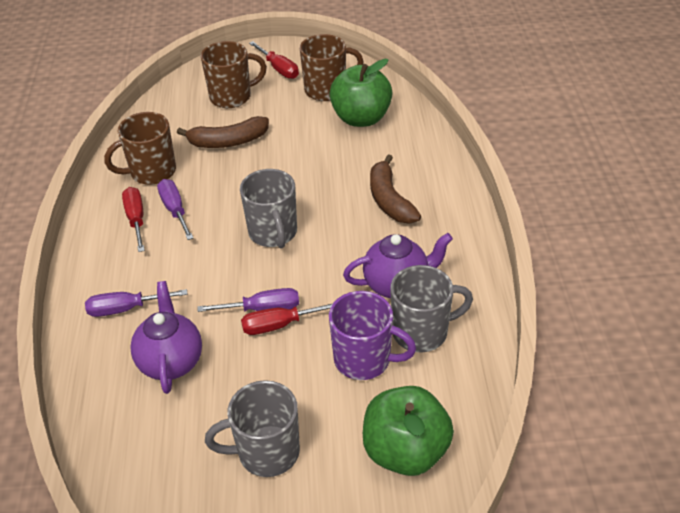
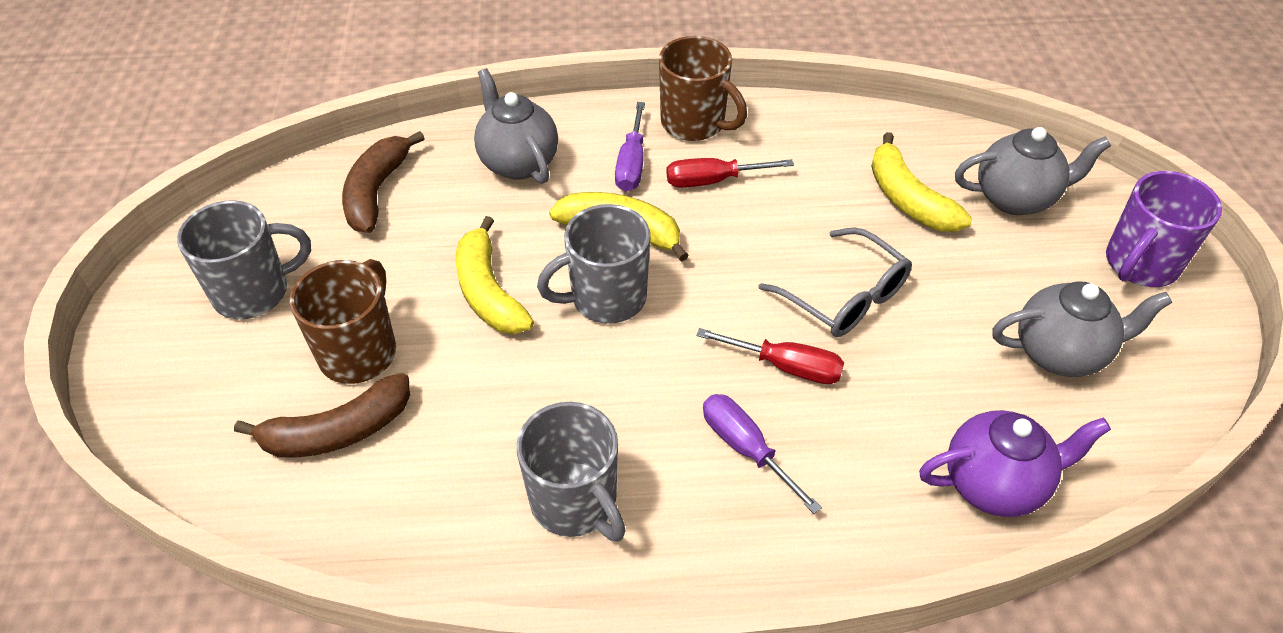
brown mug: 3 -> 2
green apple: 2 -> 0
grey glasses: 0 -> 1
grey teapot: 0 -> 3
purple screwdriver: 3 -> 2
purple teapot: 2 -> 1
red screwdriver: 3 -> 2
yellow banana: 0 -> 3

